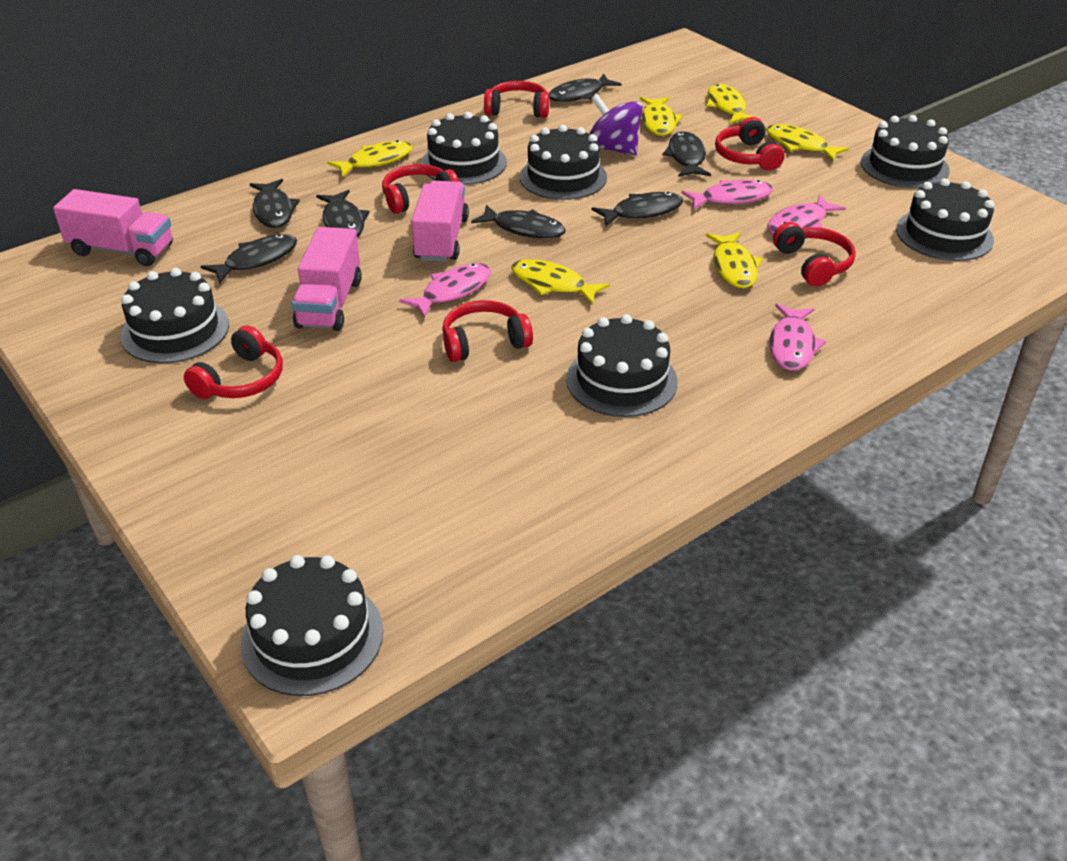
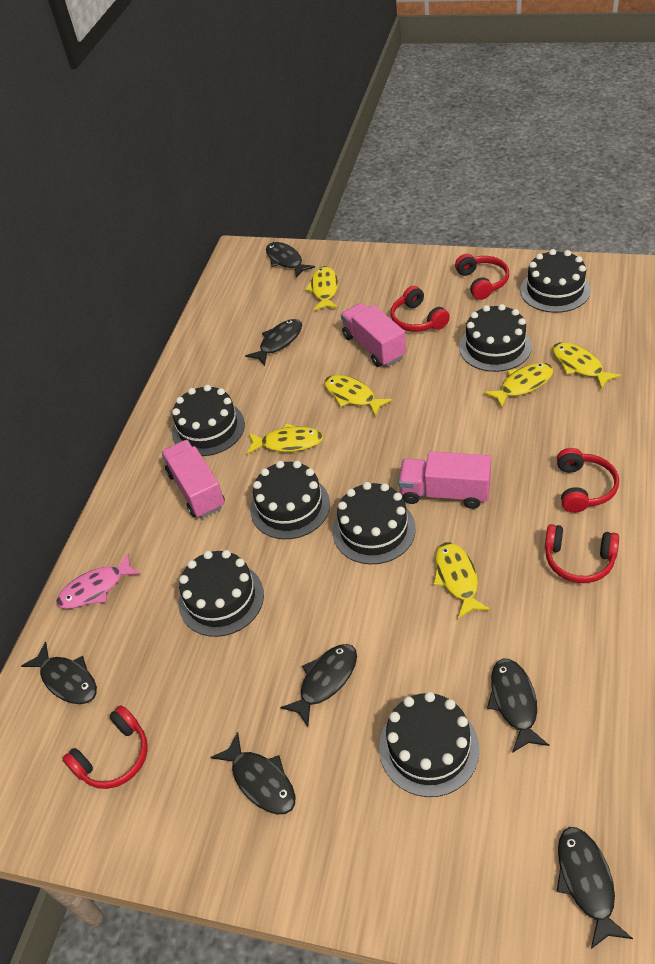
pink fish: 4 -> 1
purple spinning top: 1 -> 0
red headphones: 6 -> 5

